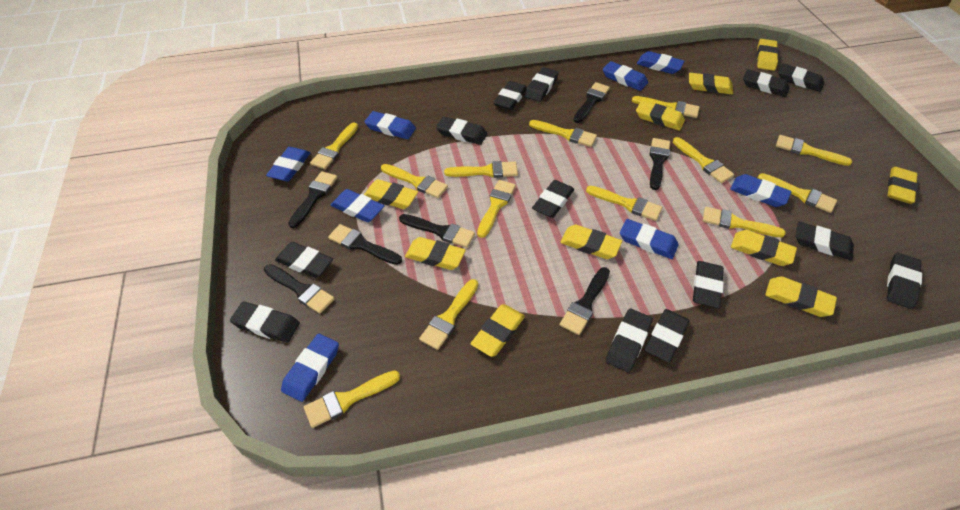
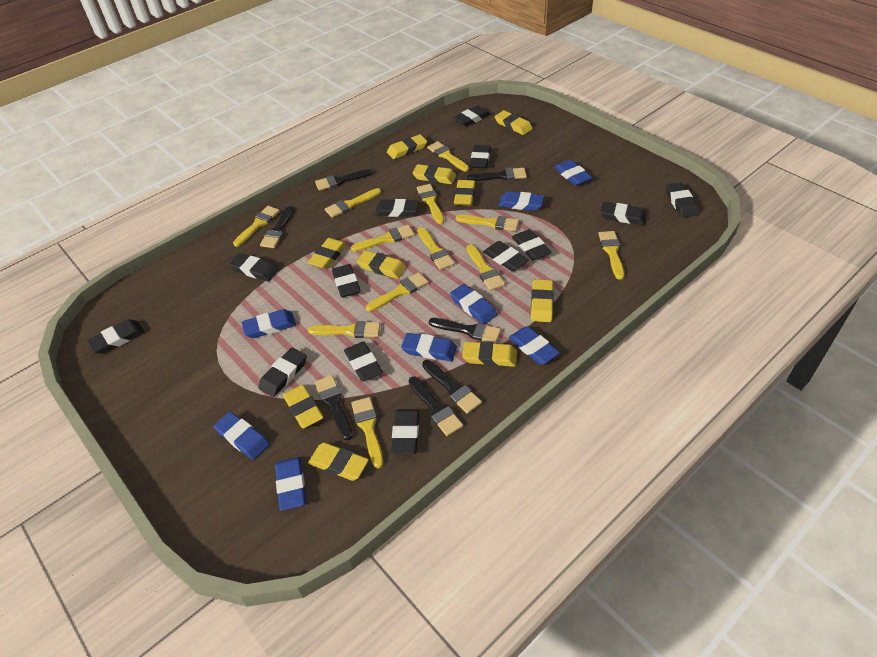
yellow brush: 13 -> 12

